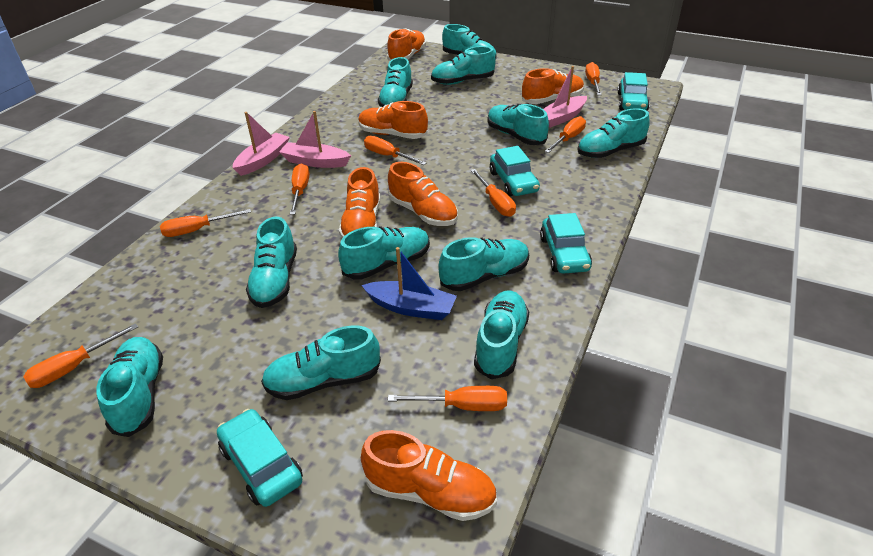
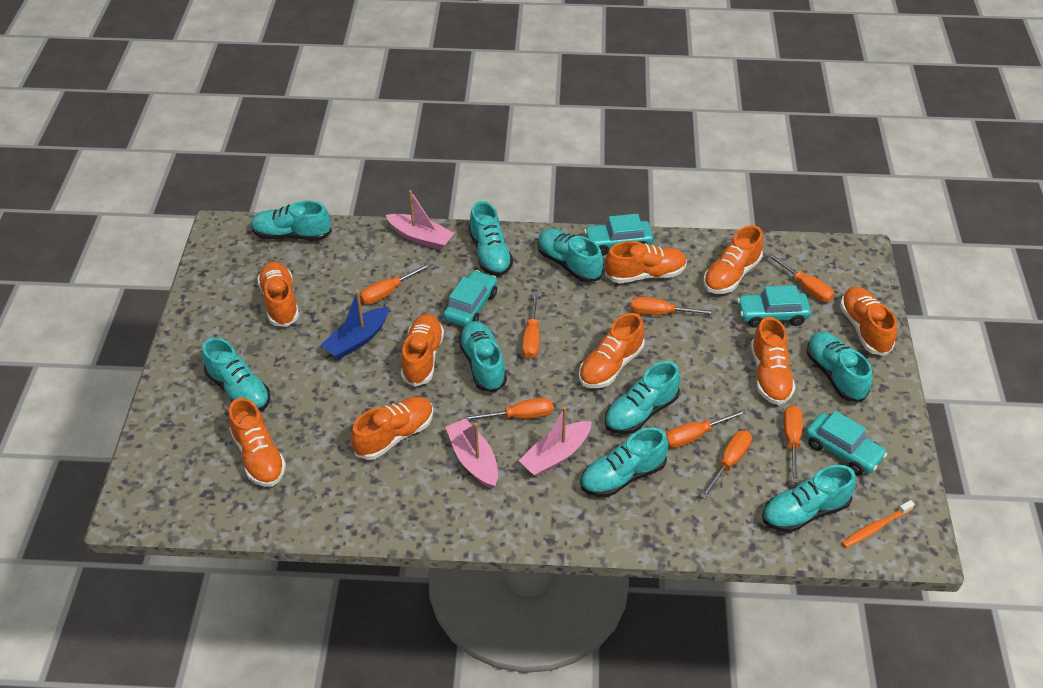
orange shoe: 6 -> 9
orange toothbrush: 0 -> 1
turquoise shoe: 11 -> 9

